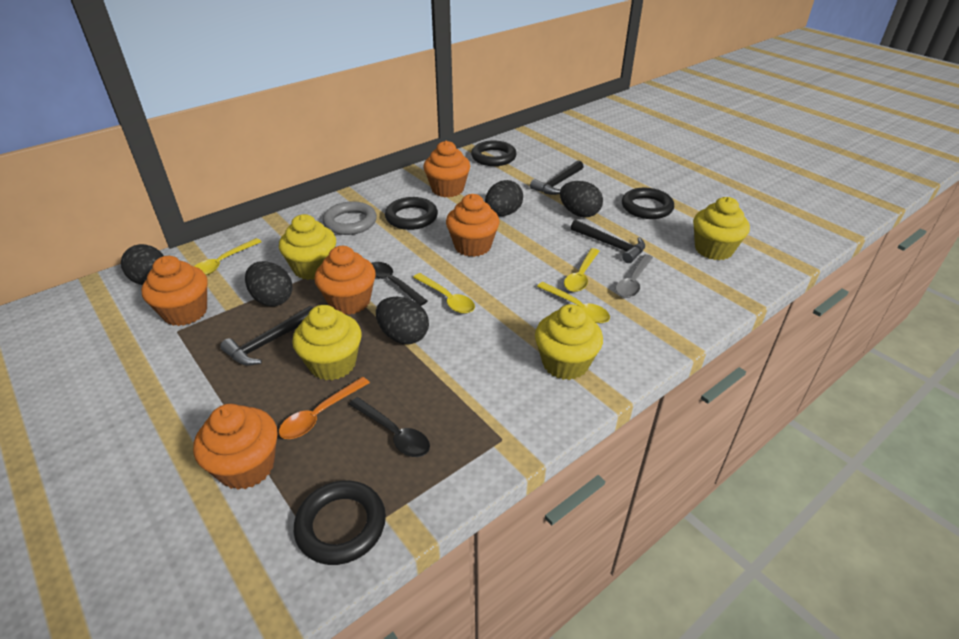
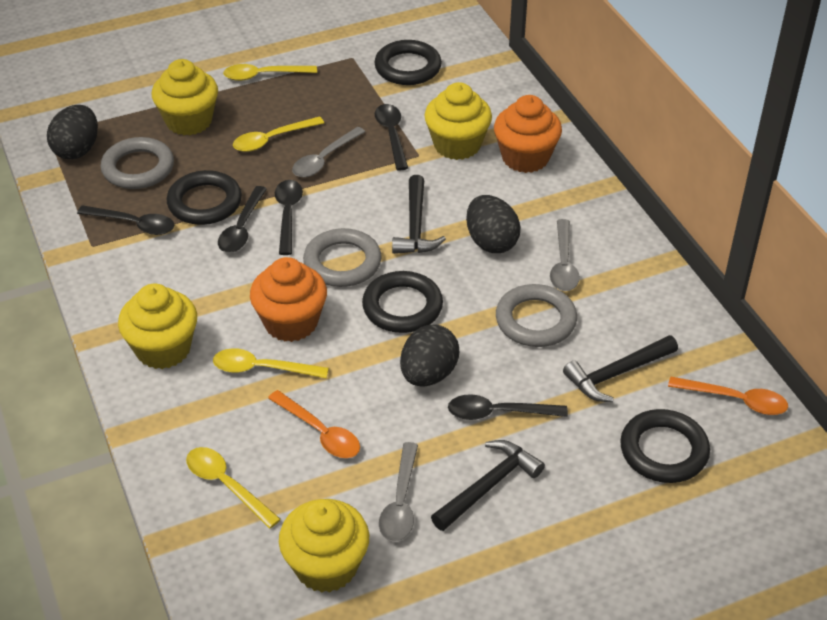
black egg: 5 -> 3
black spoon: 2 -> 5
grey ring: 1 -> 3
grey spoon: 1 -> 3
orange cupcake: 5 -> 2
orange spoon: 1 -> 2

